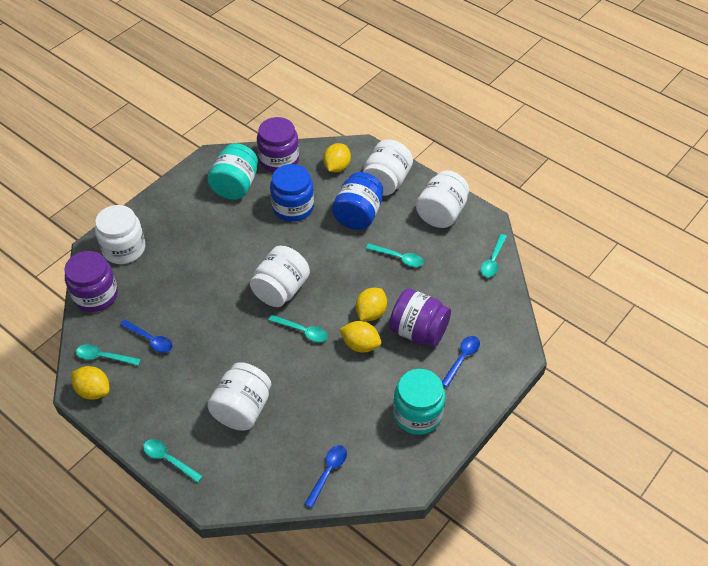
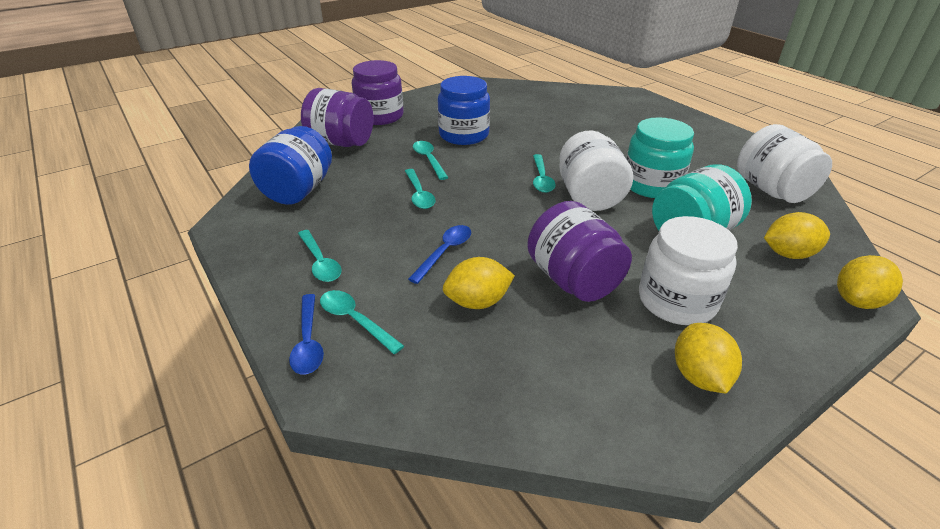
blue spoon: 3 -> 2
white jar: 5 -> 3

